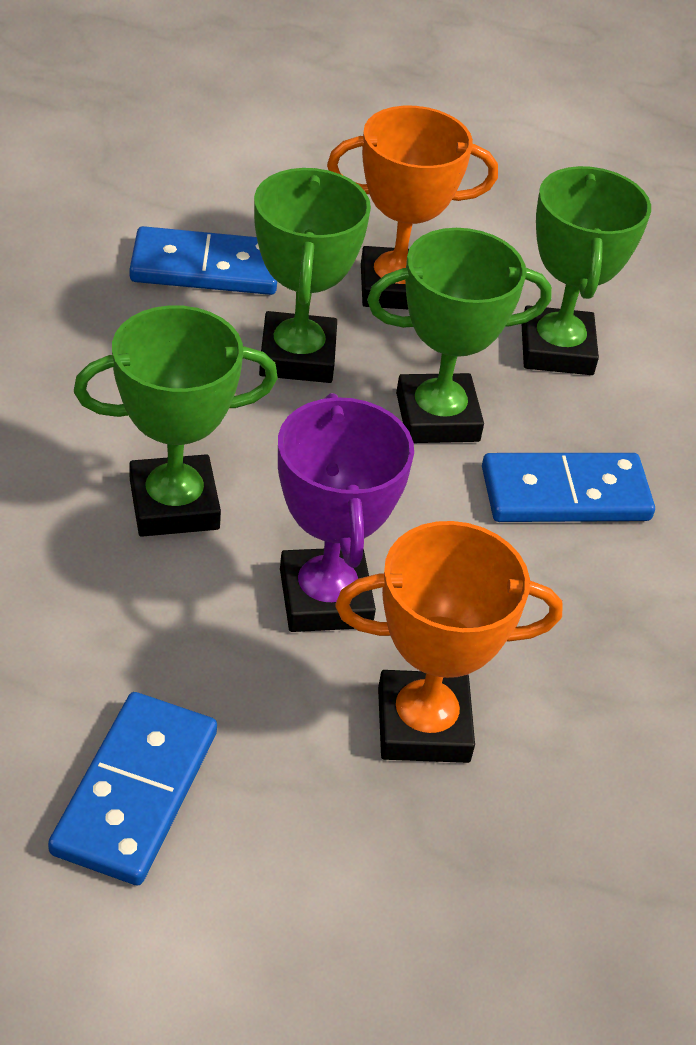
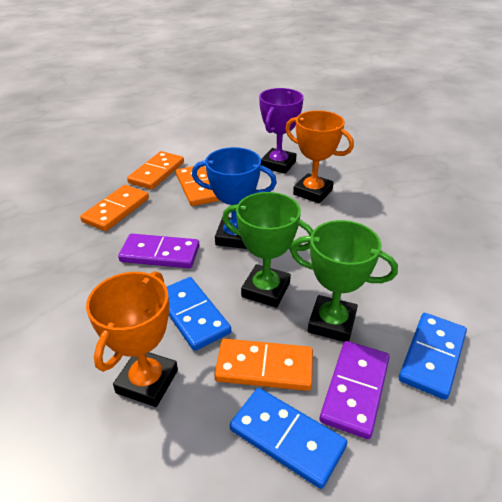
blue trophy: 0 -> 1
green trophy: 4 -> 2
orange domino: 0 -> 4
purple domino: 0 -> 2

